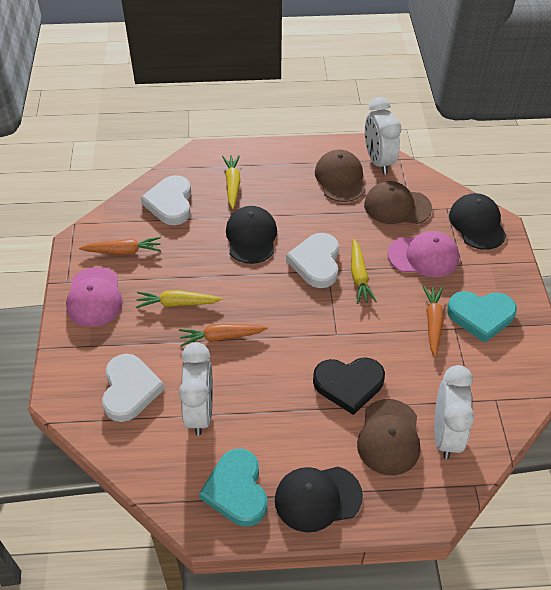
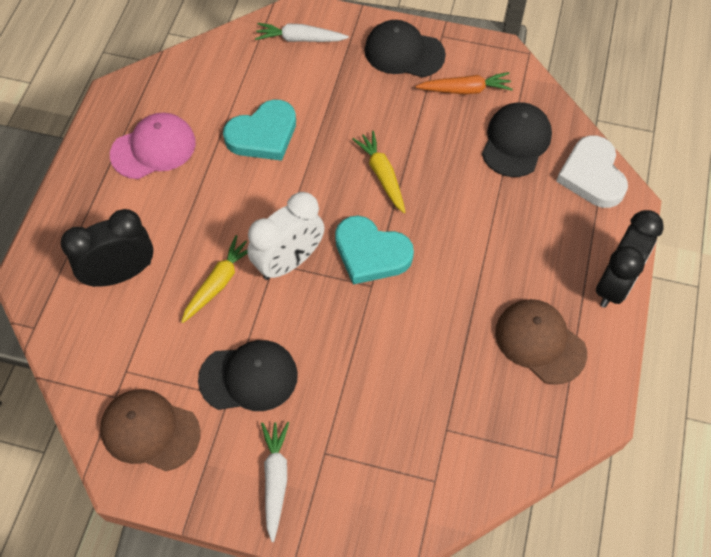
black clock: 0 -> 2
black heart: 1 -> 0
brown cap: 3 -> 2
orange carrot: 3 -> 1
pink cap: 2 -> 1
white carrot: 0 -> 2
white clock: 3 -> 1
white heart: 3 -> 1
yellow carrot: 3 -> 2

